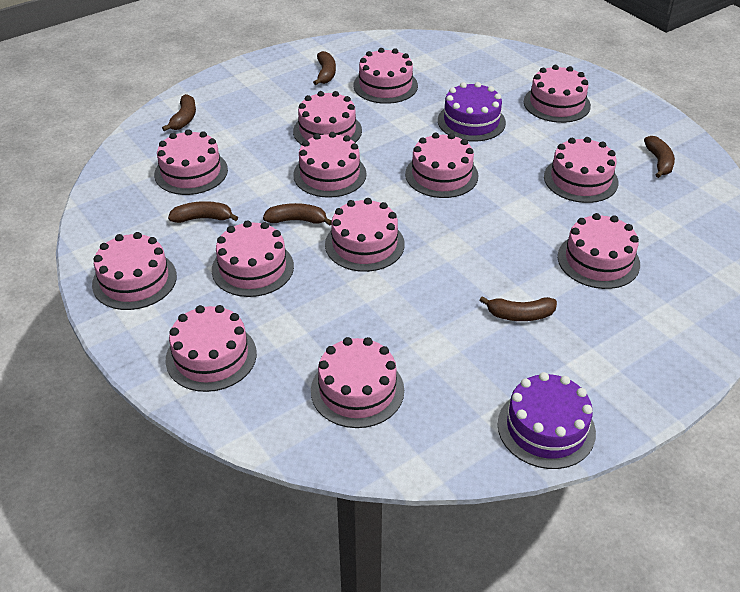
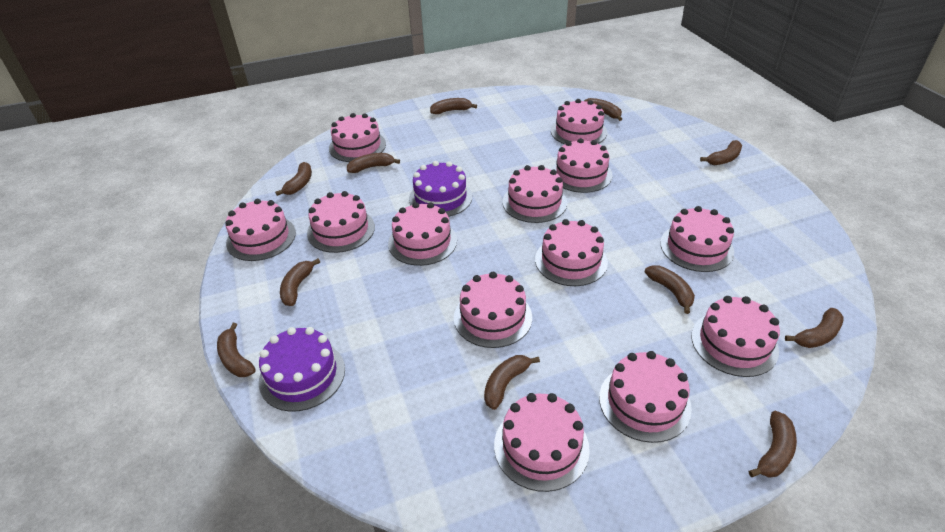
brown banana: 6 -> 11

